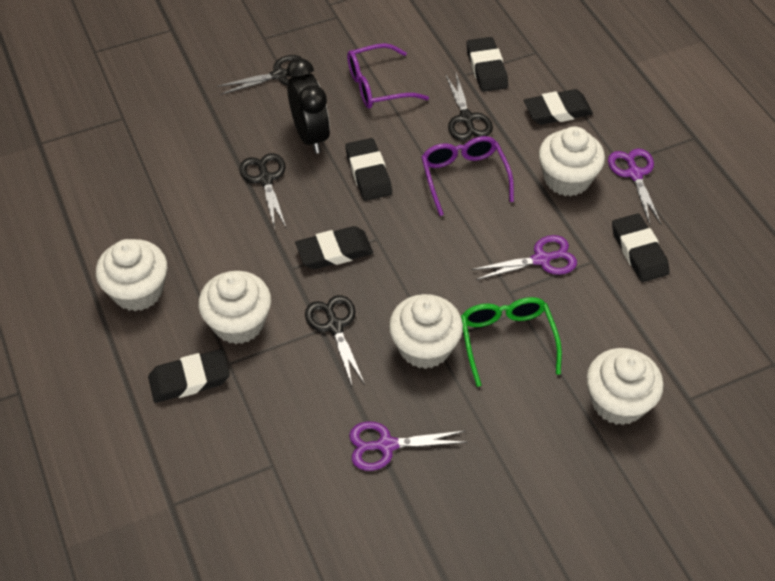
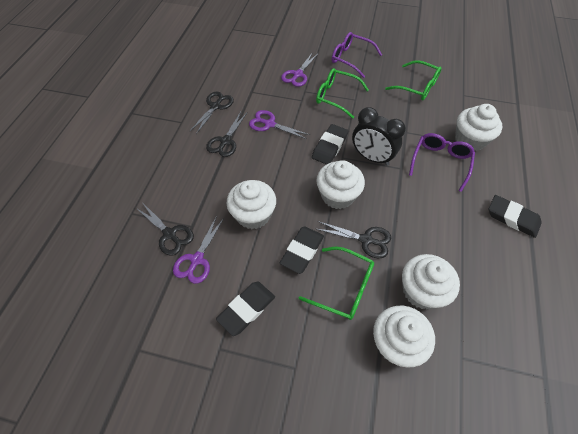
black eraser: 6 -> 4
green glasses: 1 -> 3

